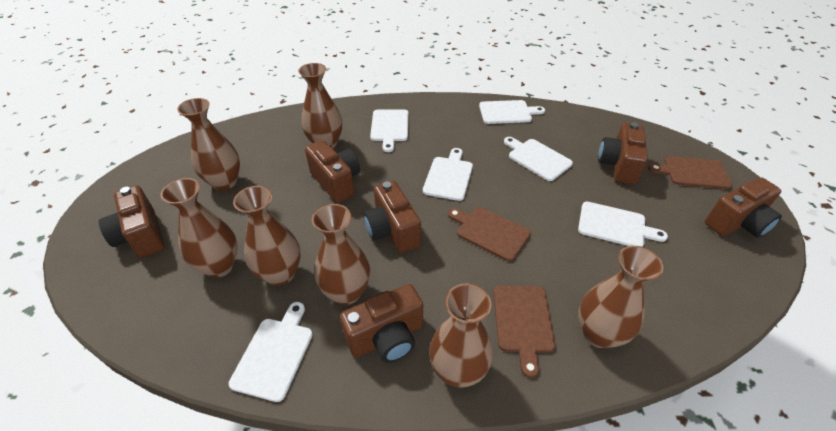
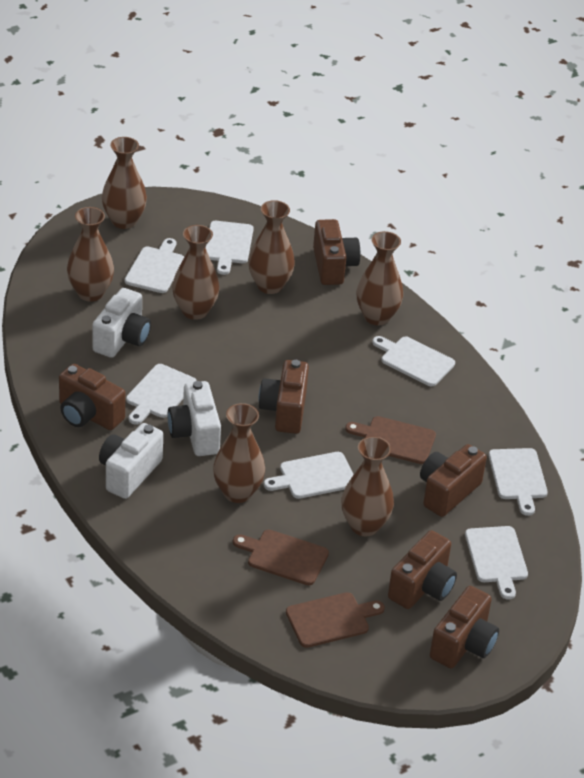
white camera: 0 -> 3
white cutting board: 6 -> 7

